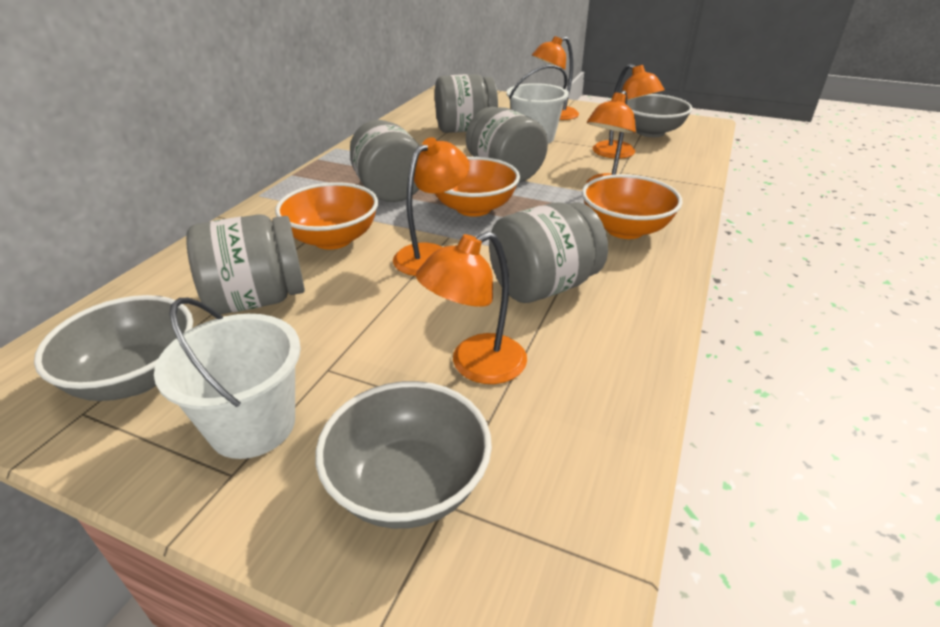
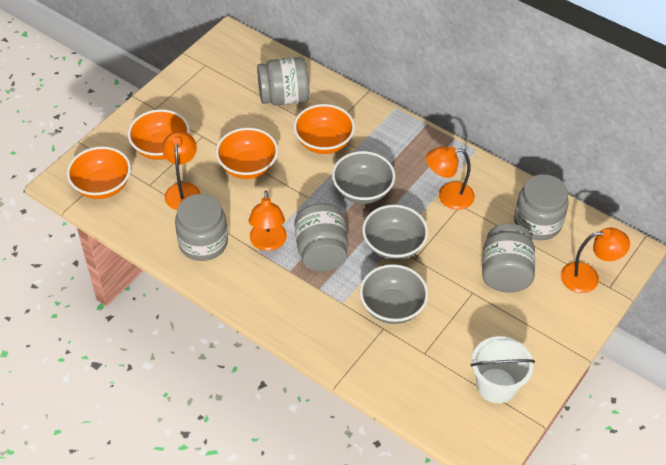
orange bowl: 3 -> 4
orange lamp: 5 -> 4
white bucket: 2 -> 1

